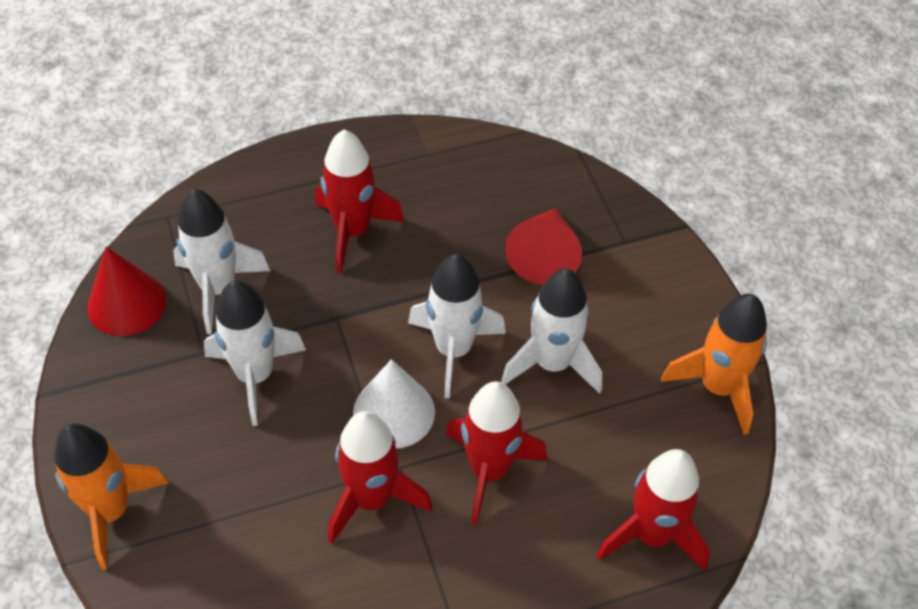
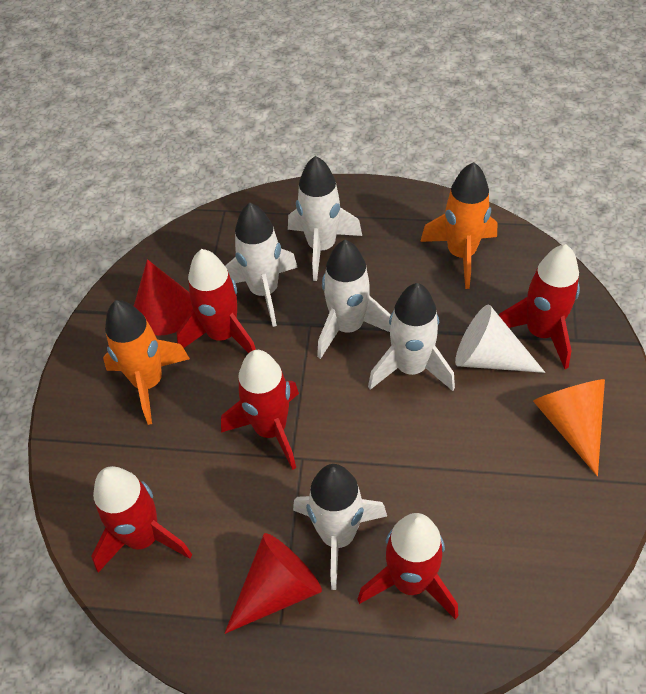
orange cone: 0 -> 1
red rocket: 4 -> 5
white rocket: 4 -> 5

